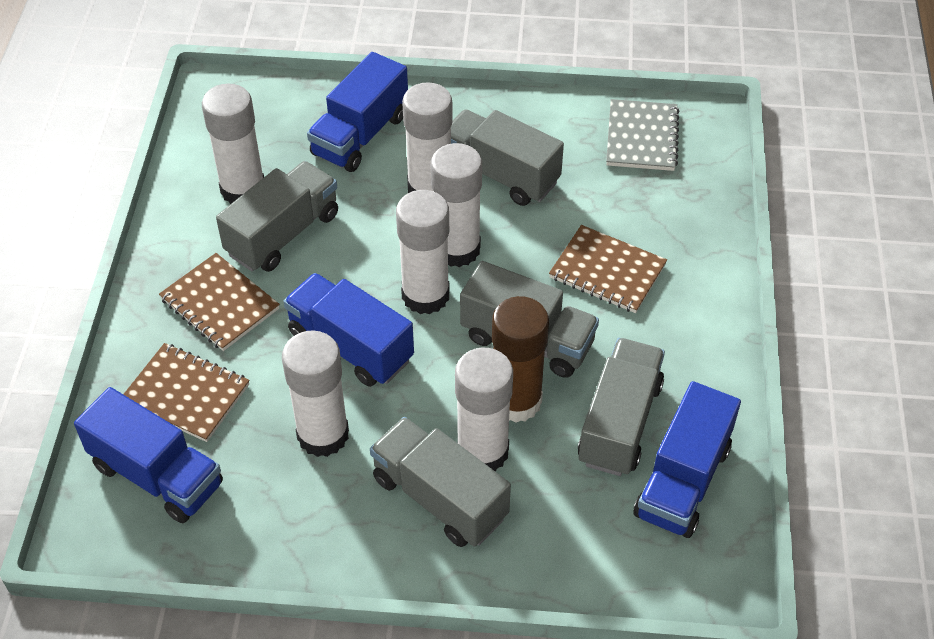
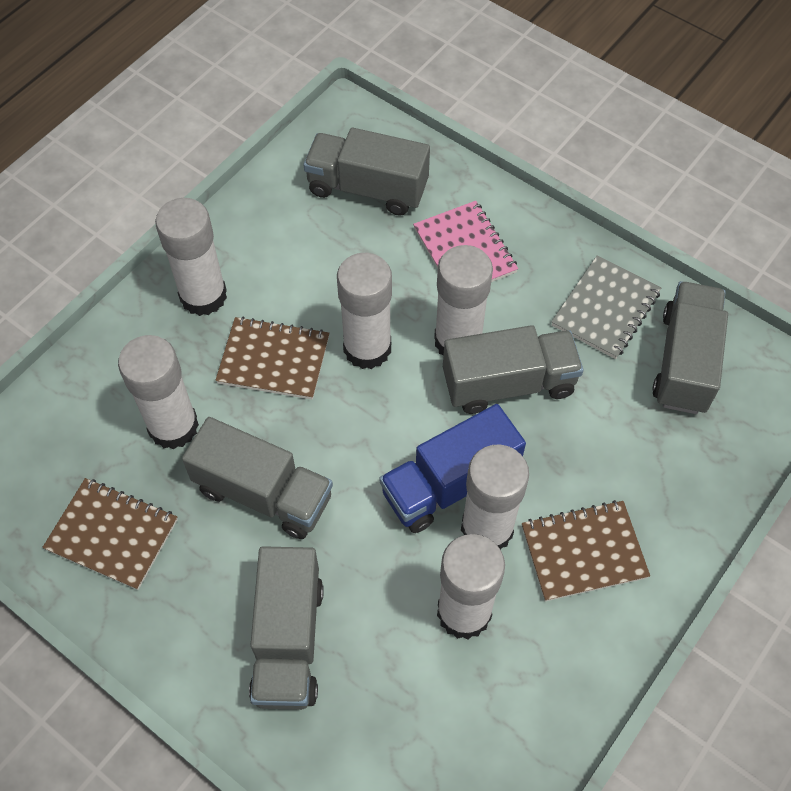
blue truck: 4 -> 1
brown glue stick: 1 -> 0
pink notebook: 0 -> 1

